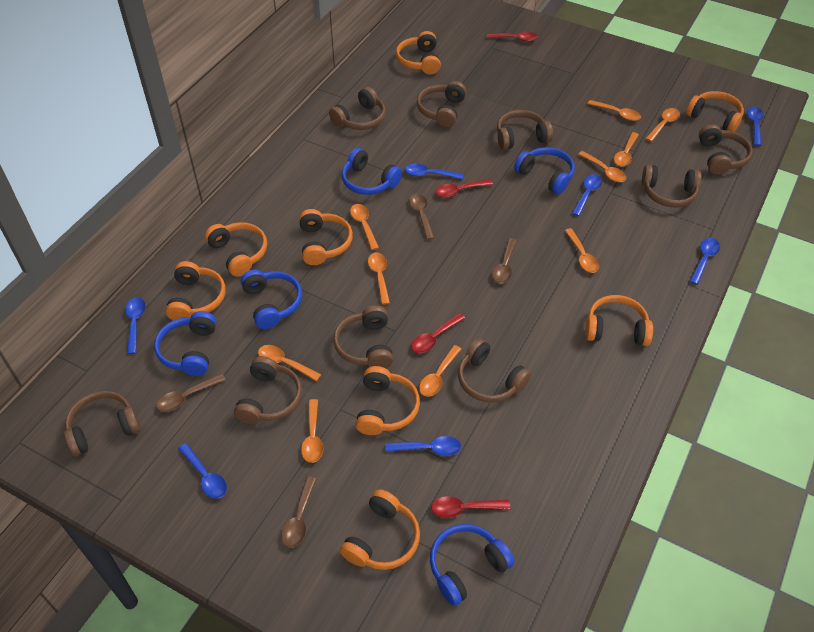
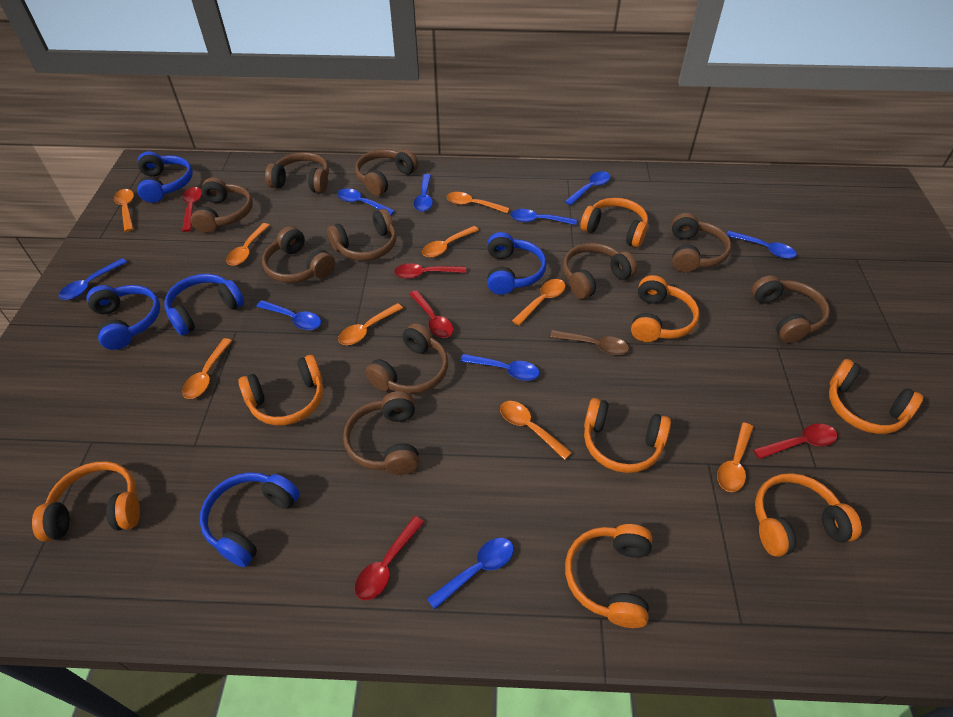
blue spoon: 7 -> 9
brown headphones: 9 -> 10
brown spoon: 4 -> 1
orange spoon: 10 -> 9
red spoon: 4 -> 5

